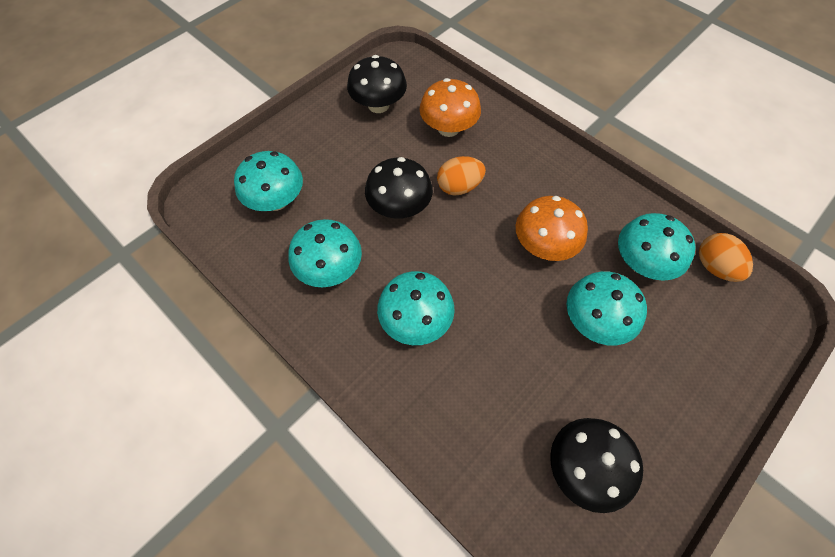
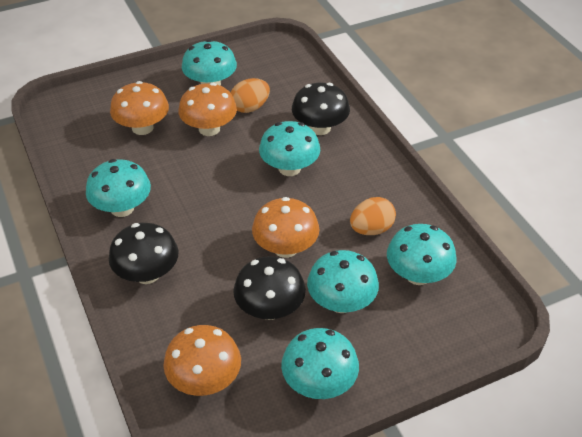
orange mushroom: 2 -> 4
turquoise mushroom: 5 -> 6

